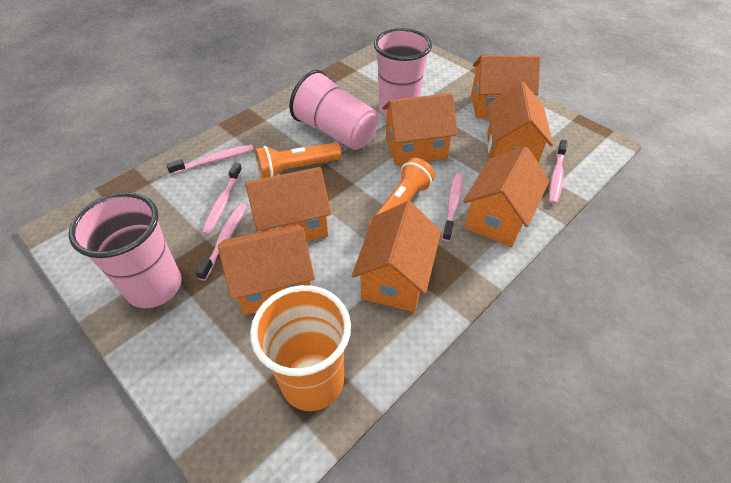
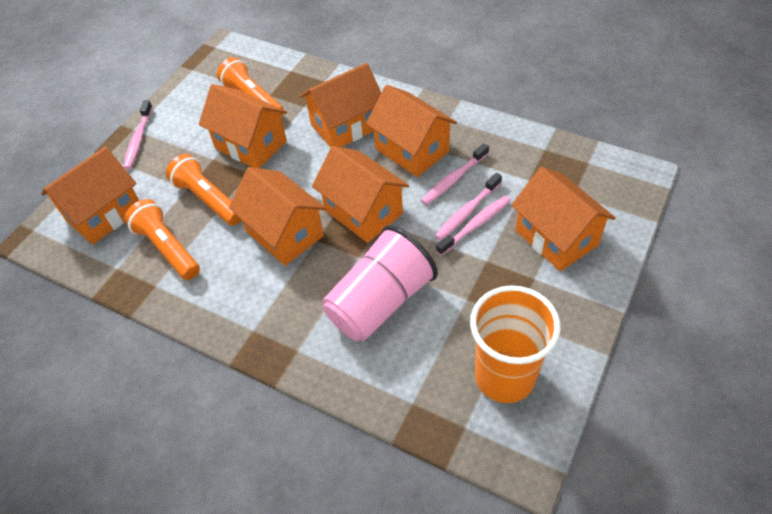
orange flashlight: 2 -> 3
pink cup: 3 -> 1
pink toothbrush: 5 -> 4

